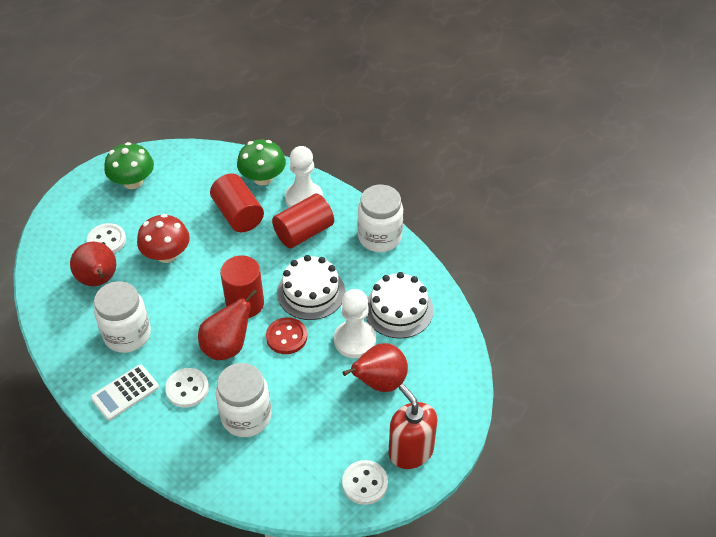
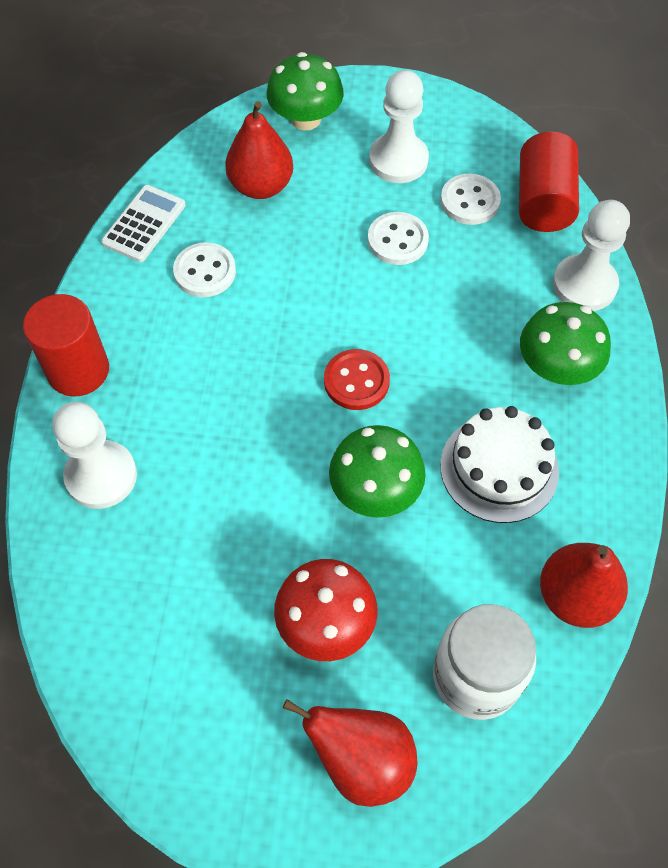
green mushroom: 2 -> 3
red cylinder: 3 -> 2
red soap dispenser: 1 -> 0
white cake: 2 -> 1
white jar: 3 -> 1
white pawn: 2 -> 3

